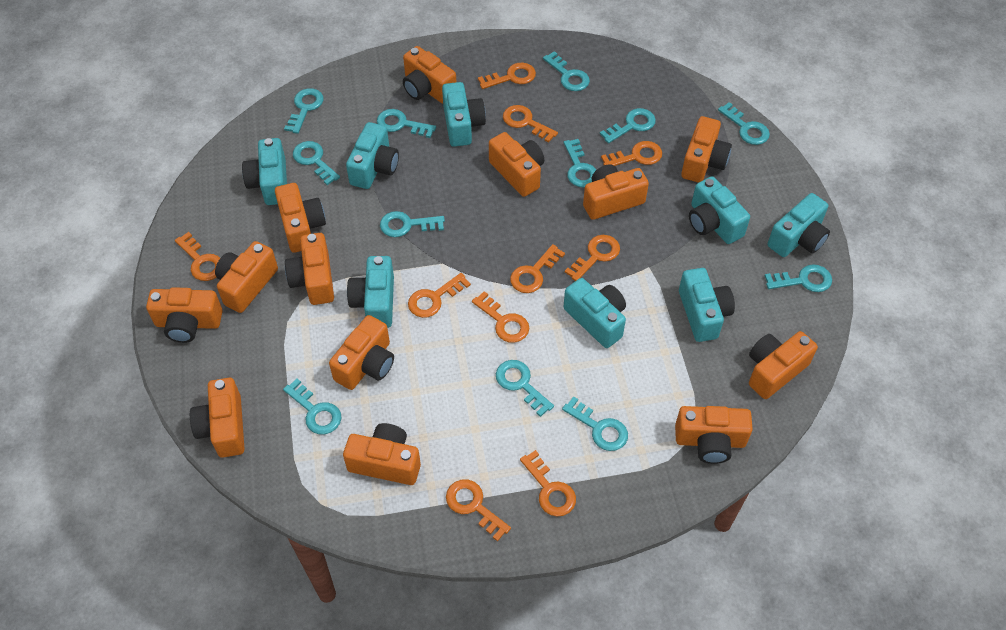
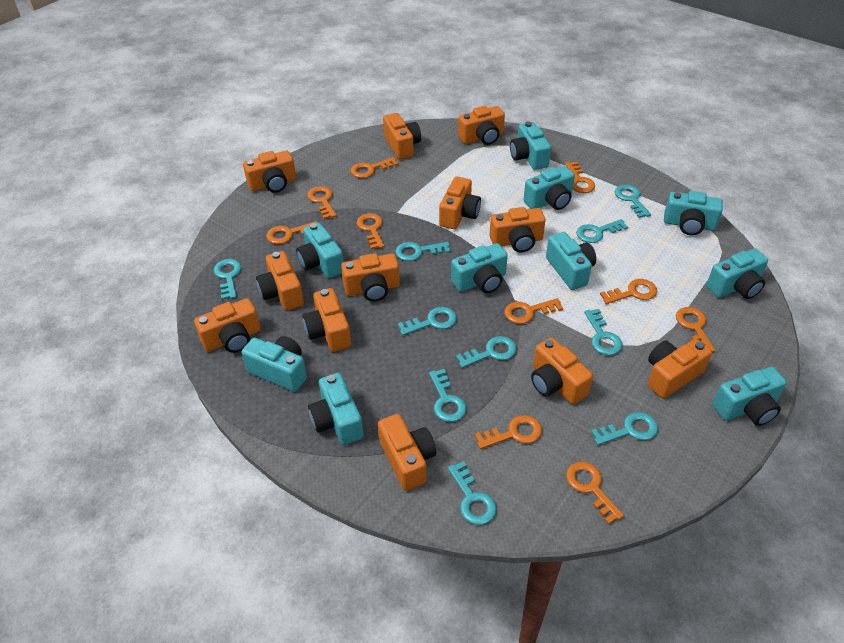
orange camera: 13 -> 12
turquoise camera: 8 -> 10
turquoise key: 12 -> 10

